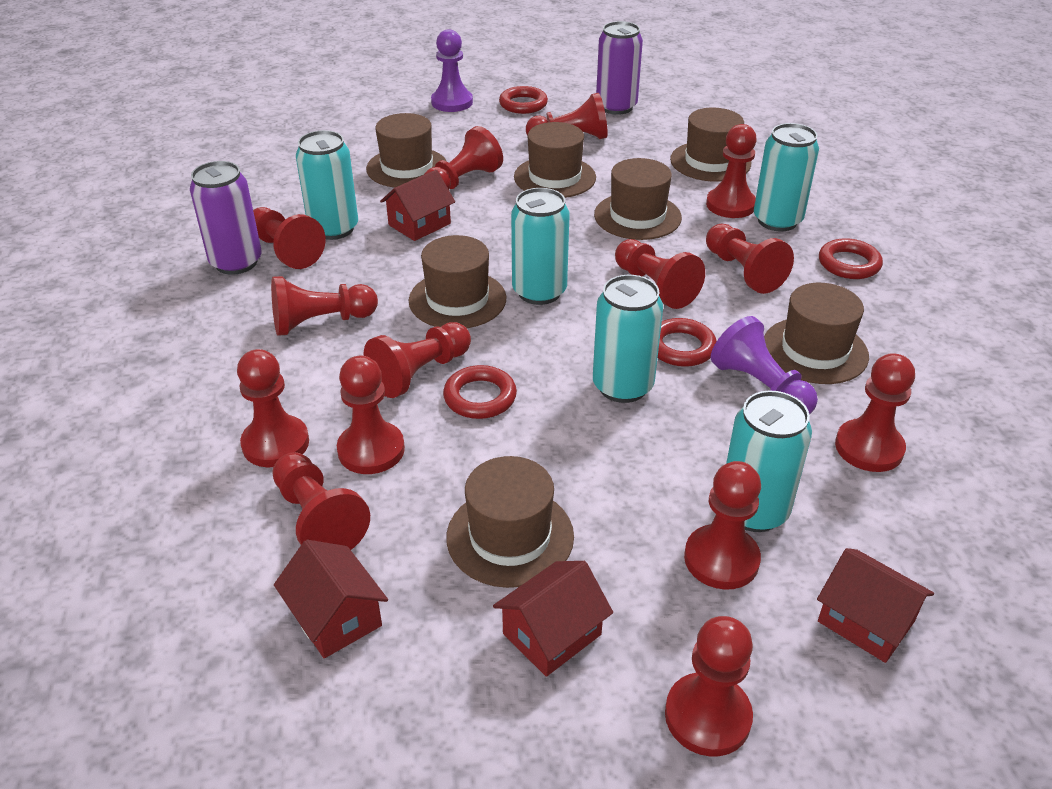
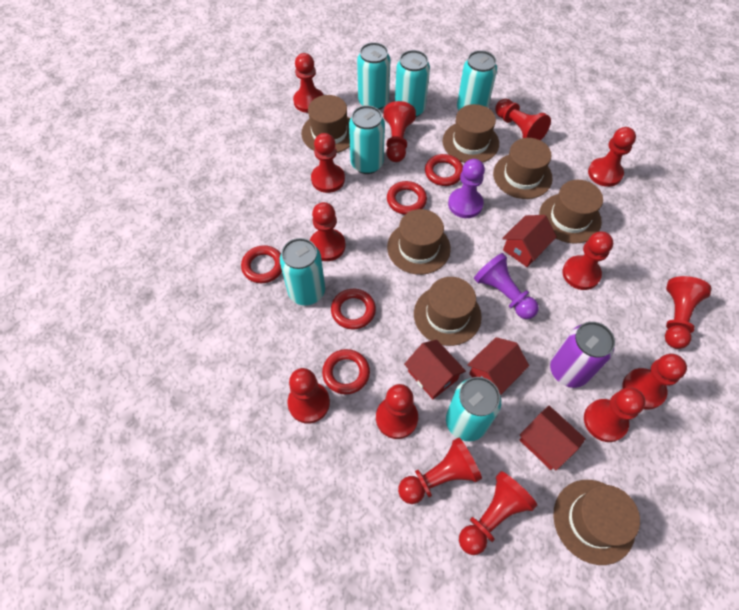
purple can: 2 -> 1
red ring: 4 -> 5
turquoise can: 5 -> 6

